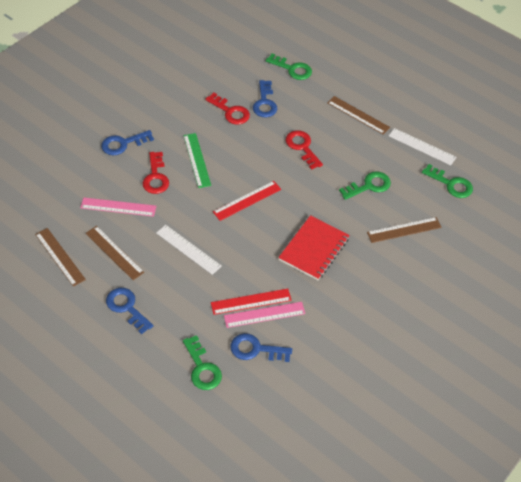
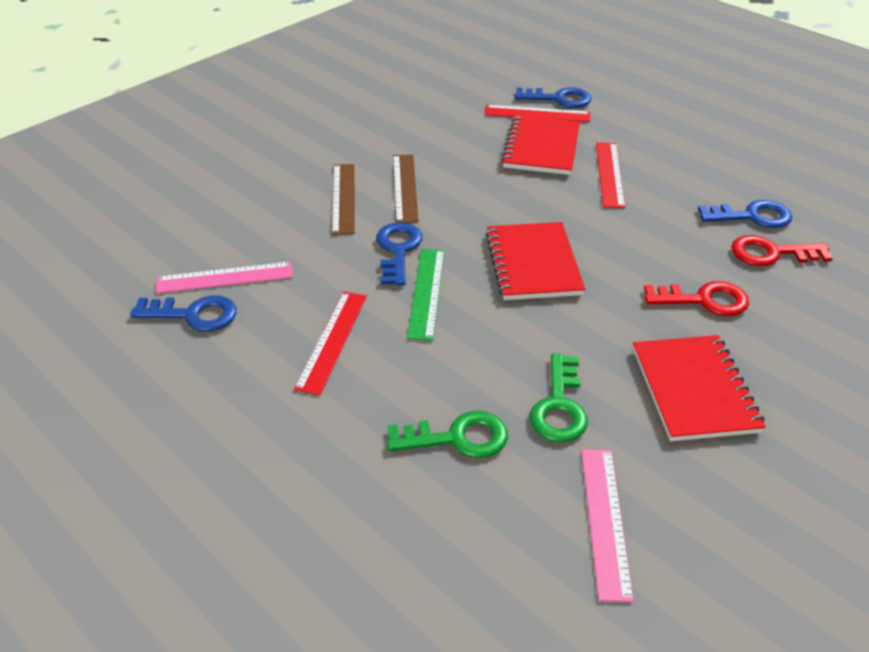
brown ruler: 4 -> 2
green key: 4 -> 2
red key: 3 -> 2
red notebook: 1 -> 3
red ruler: 2 -> 3
white ruler: 2 -> 0

